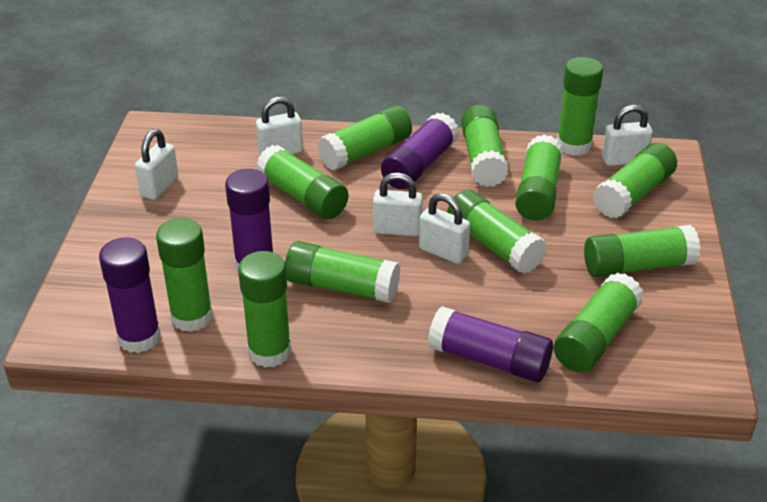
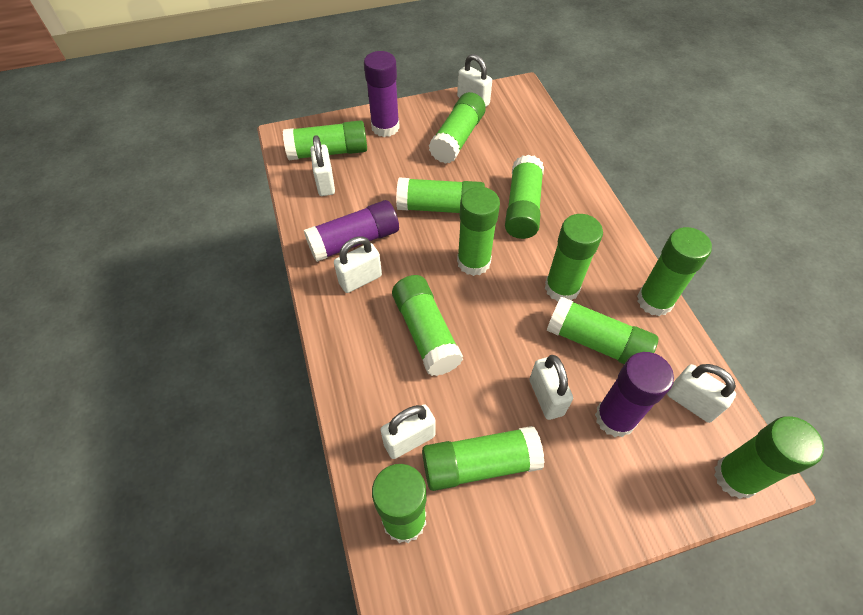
purple glue stick: 4 -> 3
white padlock: 5 -> 6

